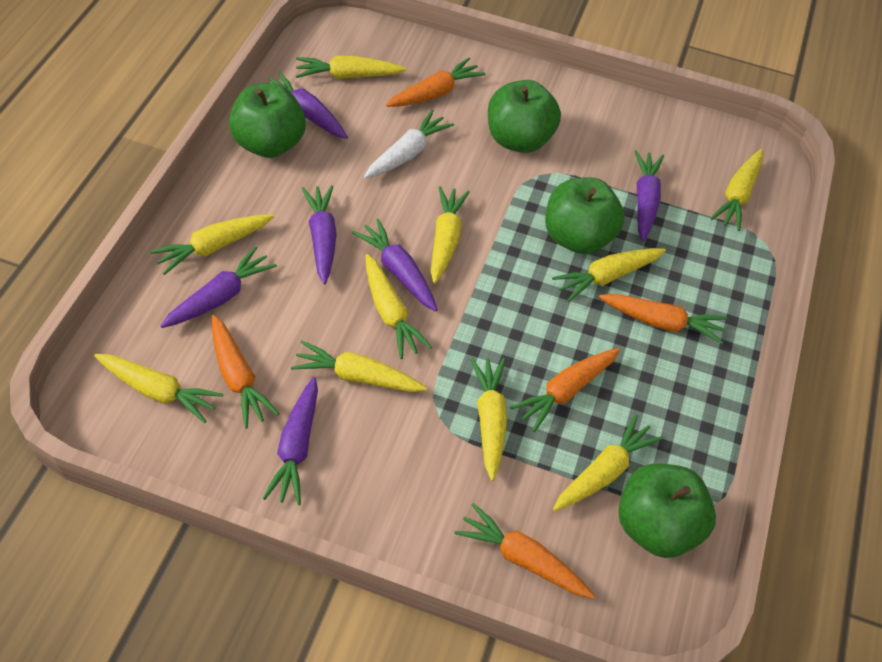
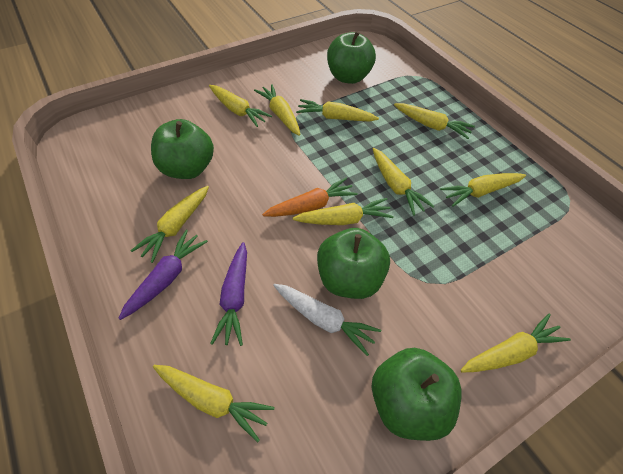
orange carrot: 5 -> 1
purple carrot: 6 -> 2

